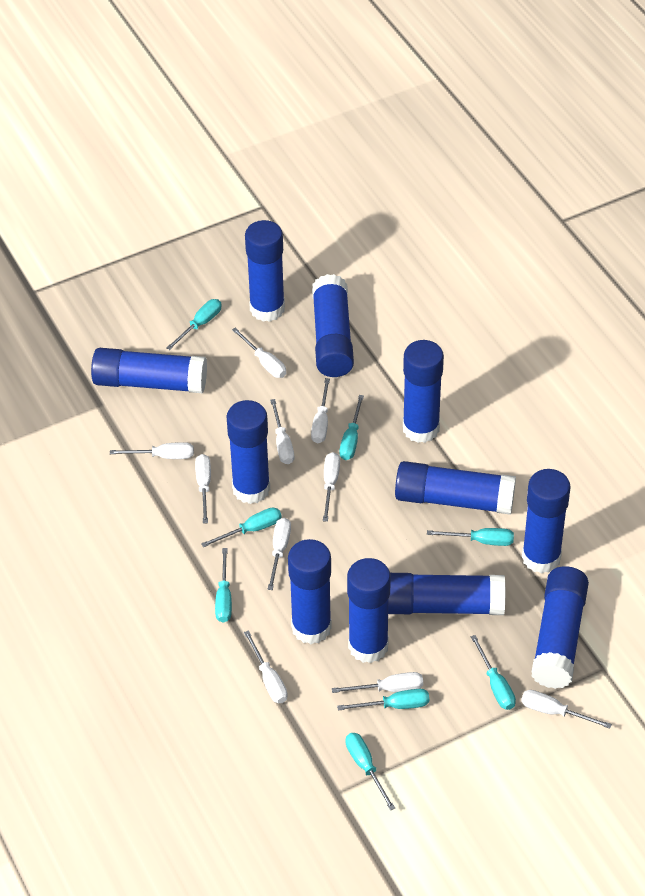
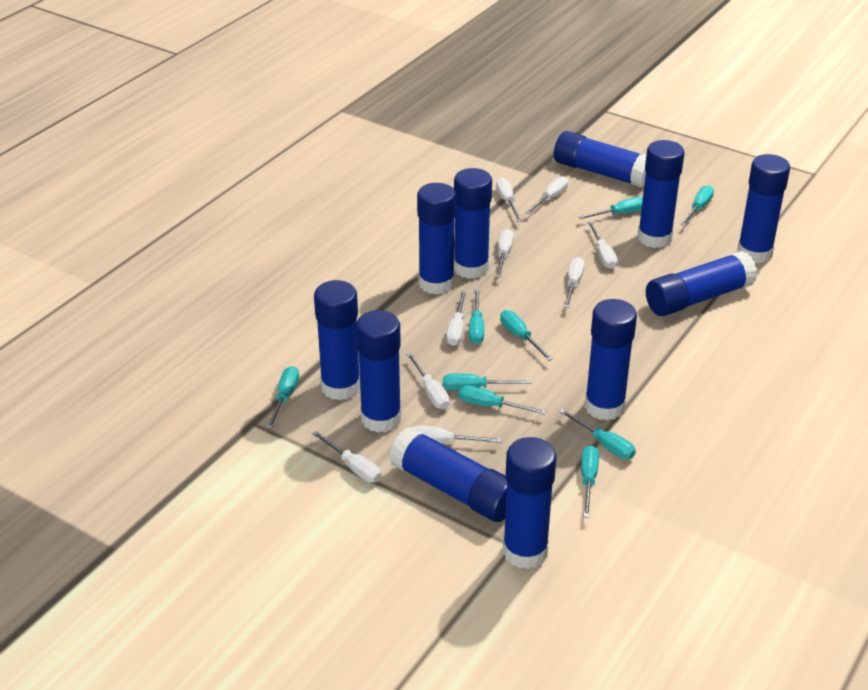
turquoise screwdriver: 8 -> 9
white screwdriver: 10 -> 9

